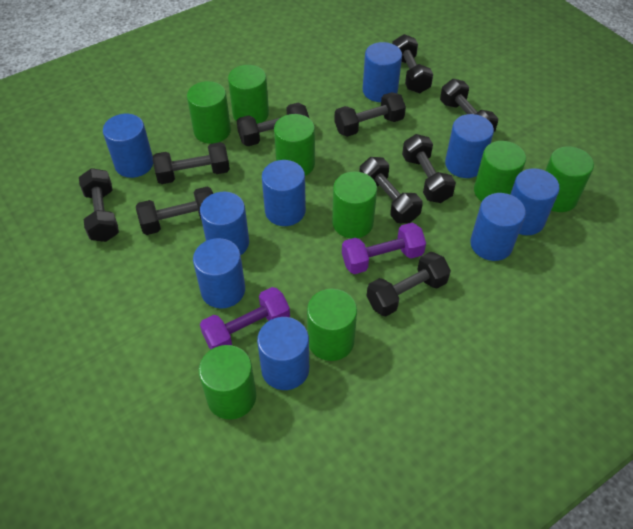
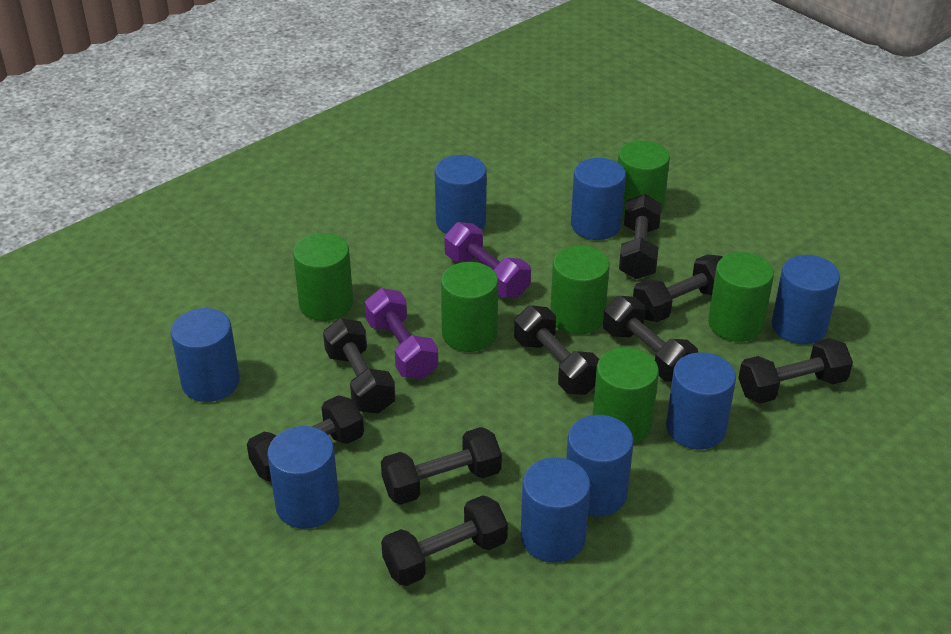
black dumbbell: 10 -> 9
blue cylinder: 9 -> 8
green cylinder: 8 -> 6

